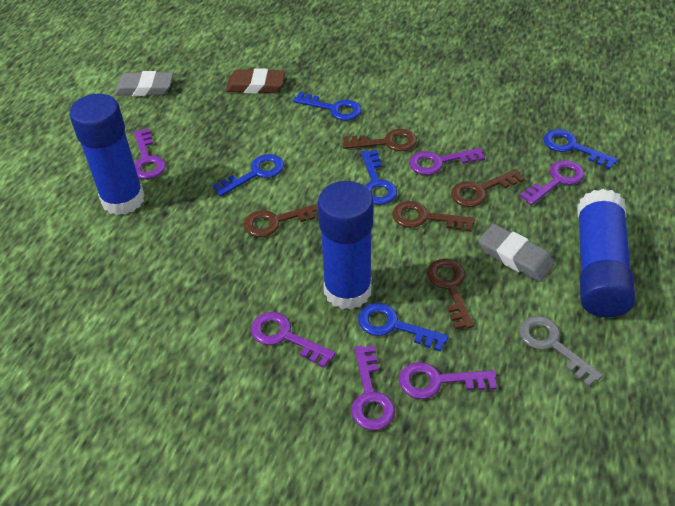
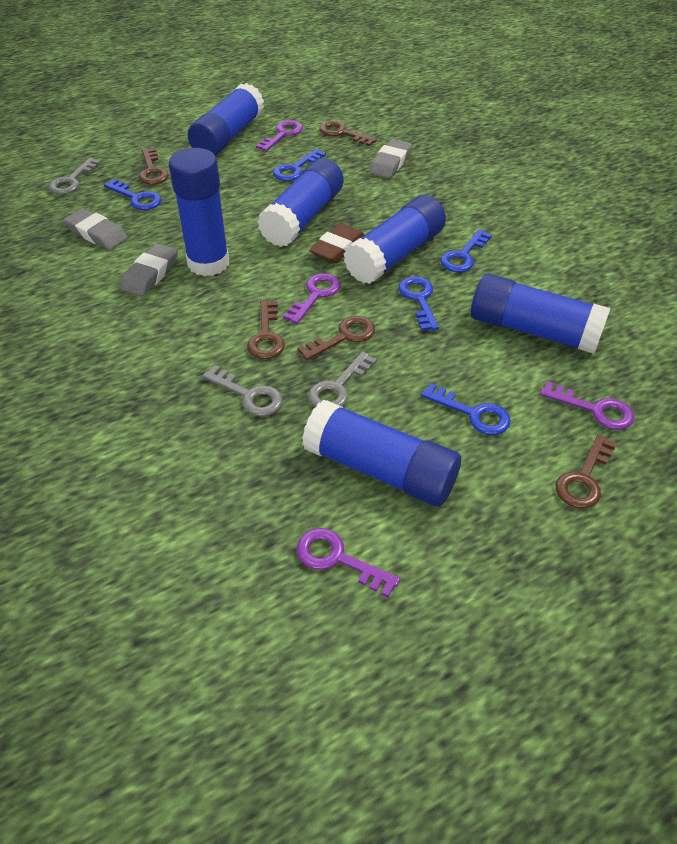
blue glue stick: 3 -> 6
grey eraser: 2 -> 3
grey key: 1 -> 3
purple key: 6 -> 4

